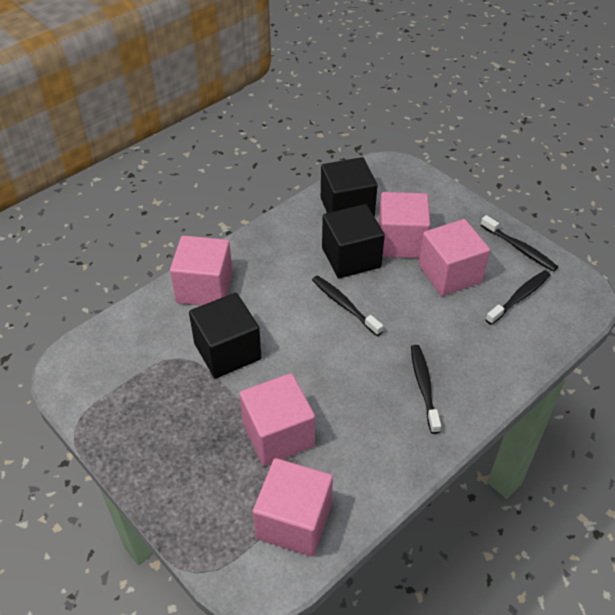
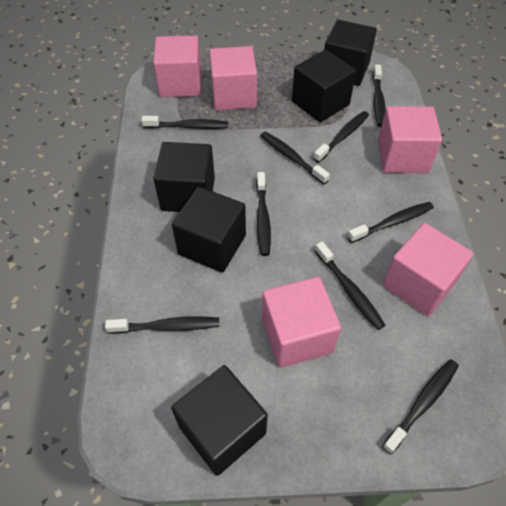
black cube: 3 -> 5
black toothbrush: 4 -> 9

